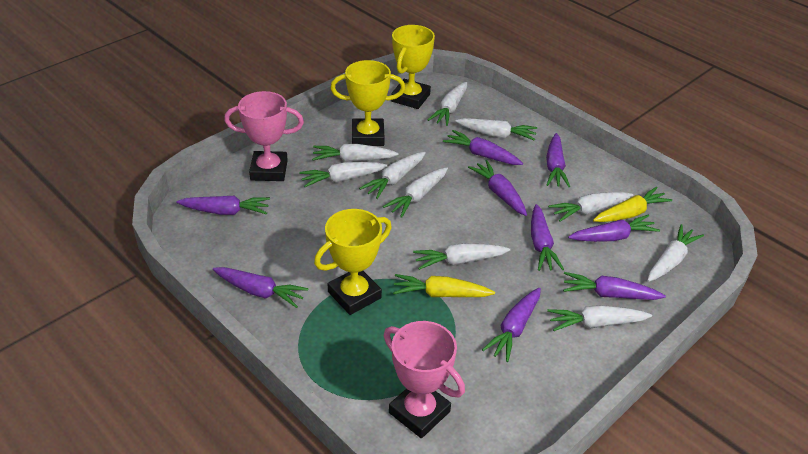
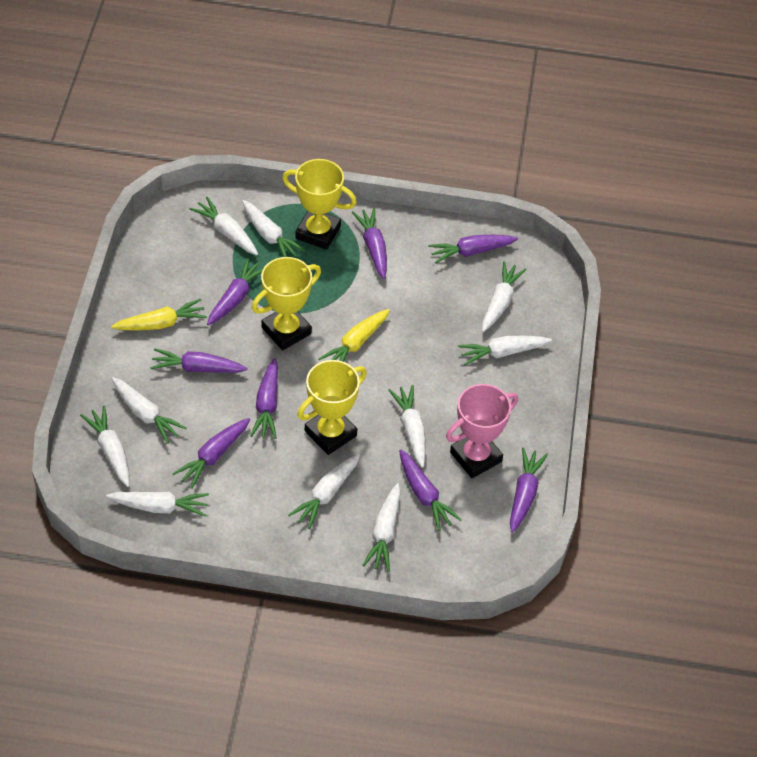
pink trophy: 2 -> 1
purple carrot: 9 -> 8

